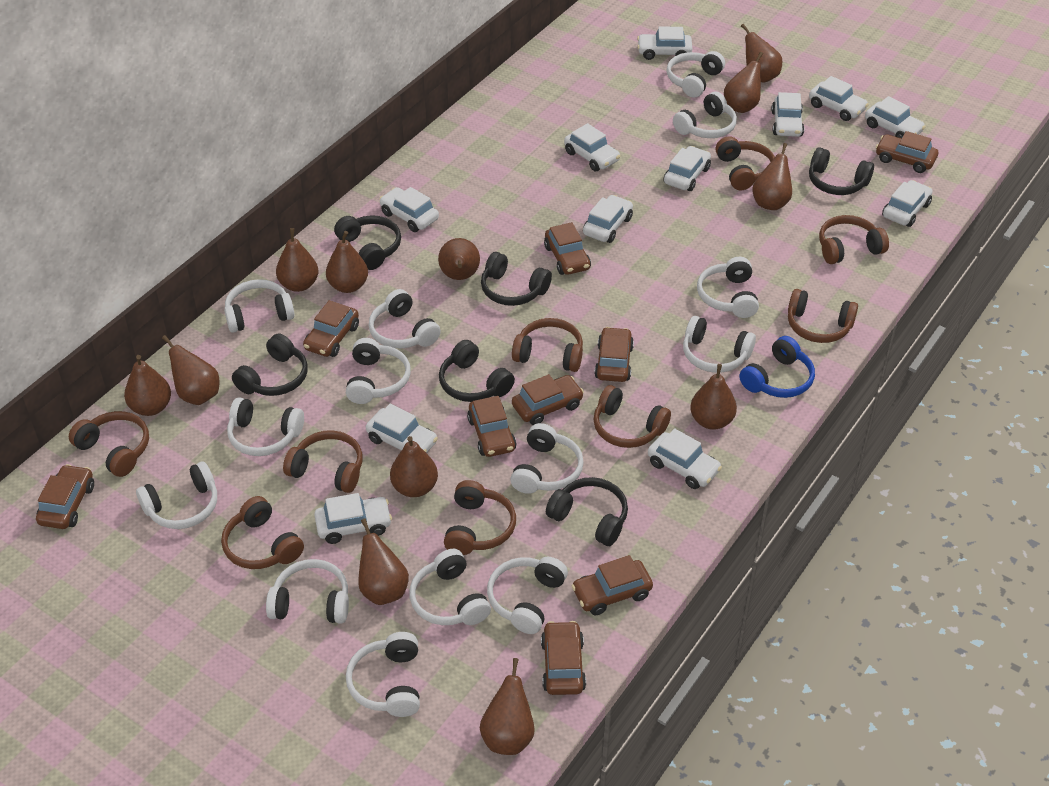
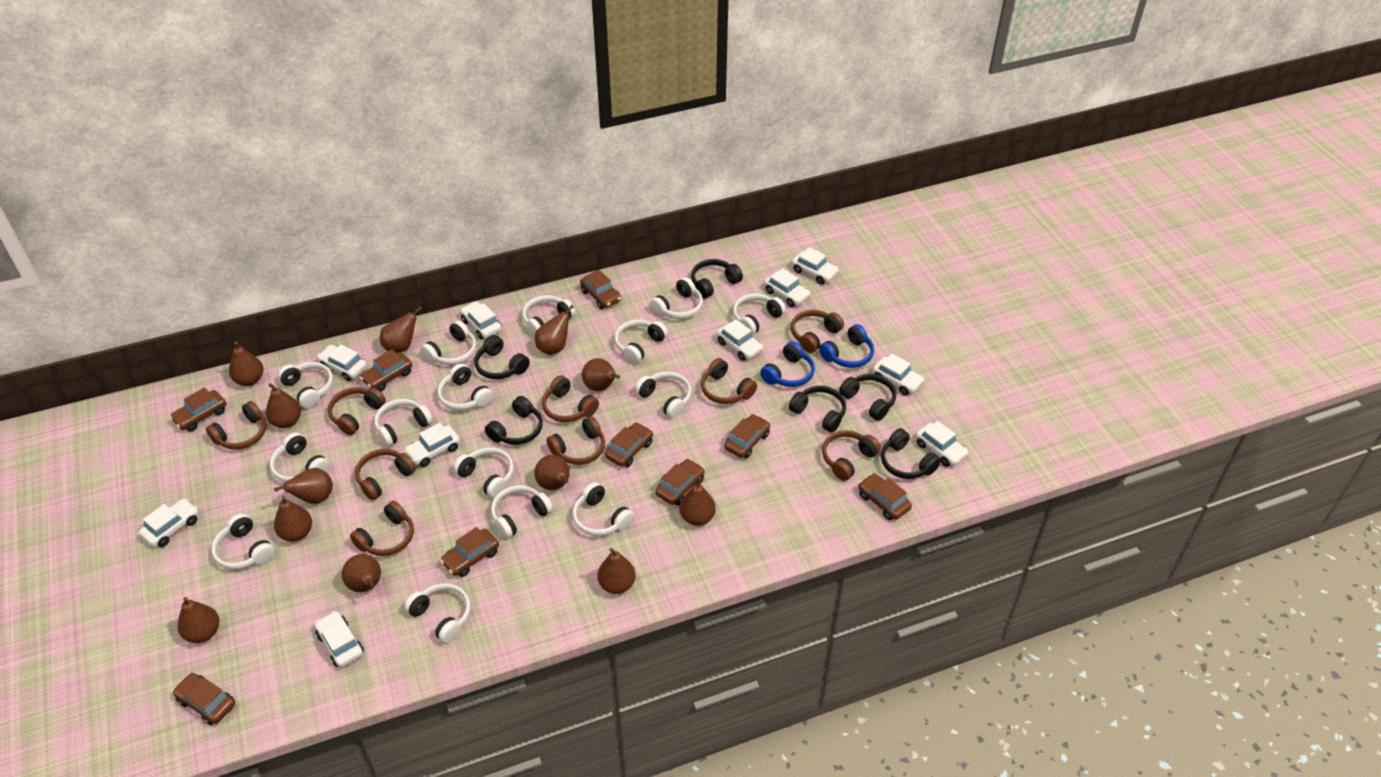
blue headphones: 1 -> 2
white car: 12 -> 10
white headphones: 14 -> 15

